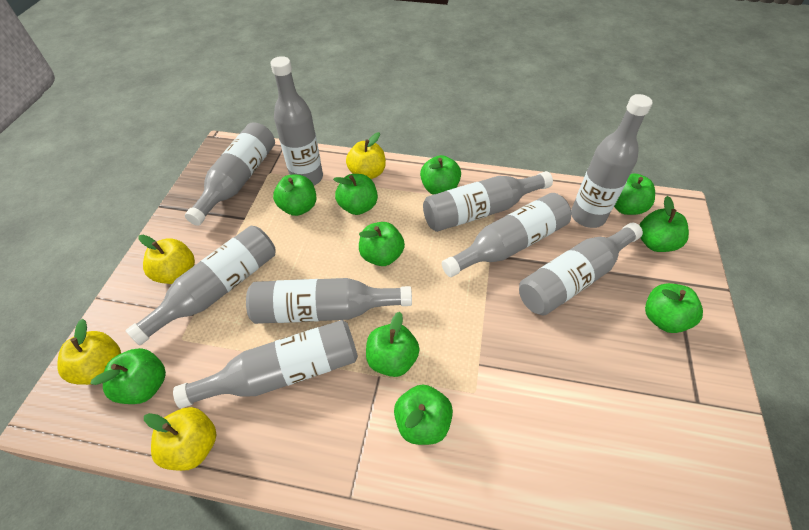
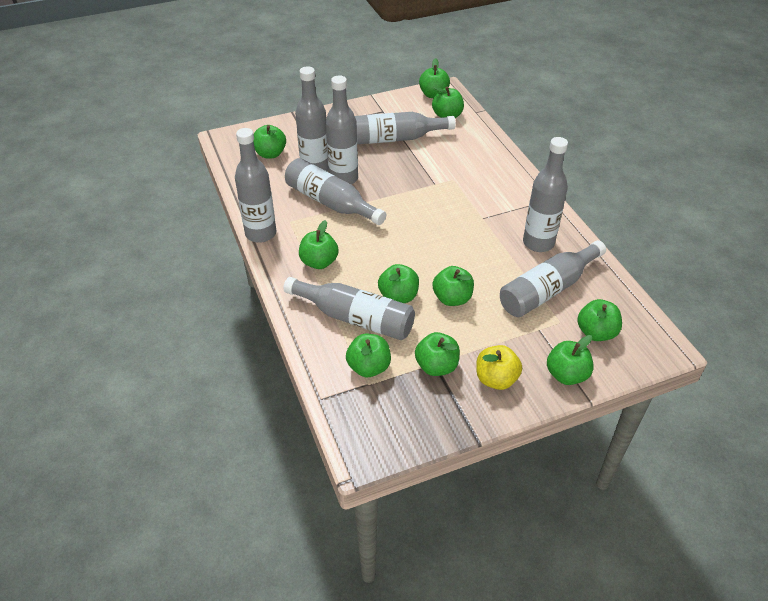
grey bottle: 9 -> 8
yellow apple: 4 -> 1

